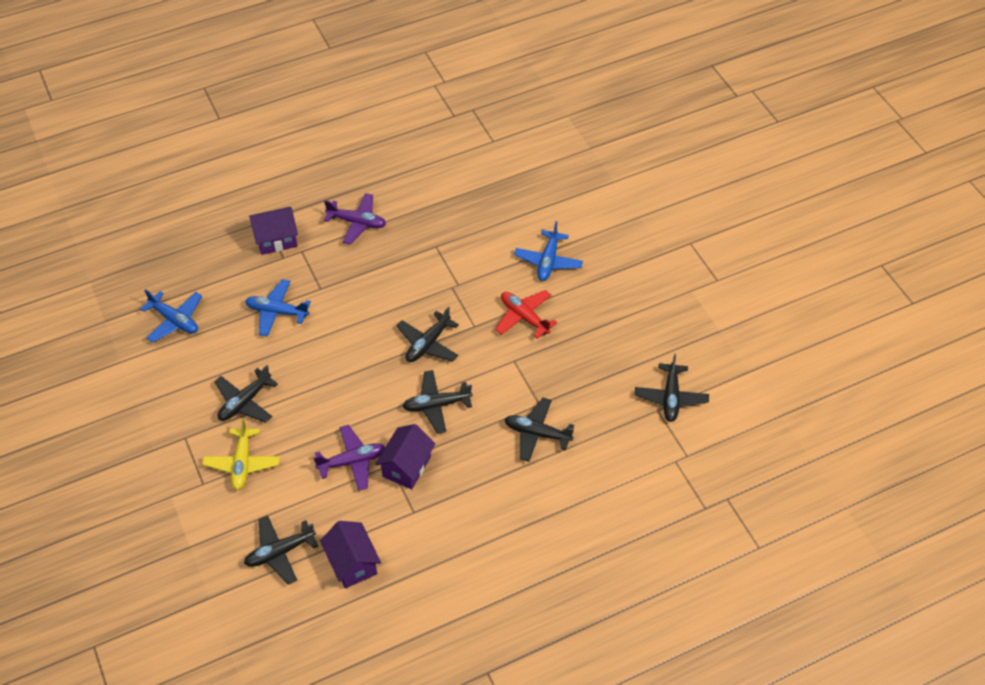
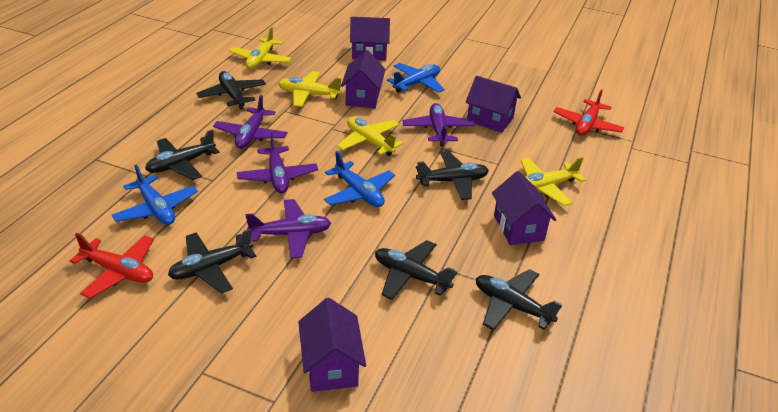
purple house: 3 -> 5
purple plane: 2 -> 4
red plane: 1 -> 2
yellow plane: 1 -> 4

